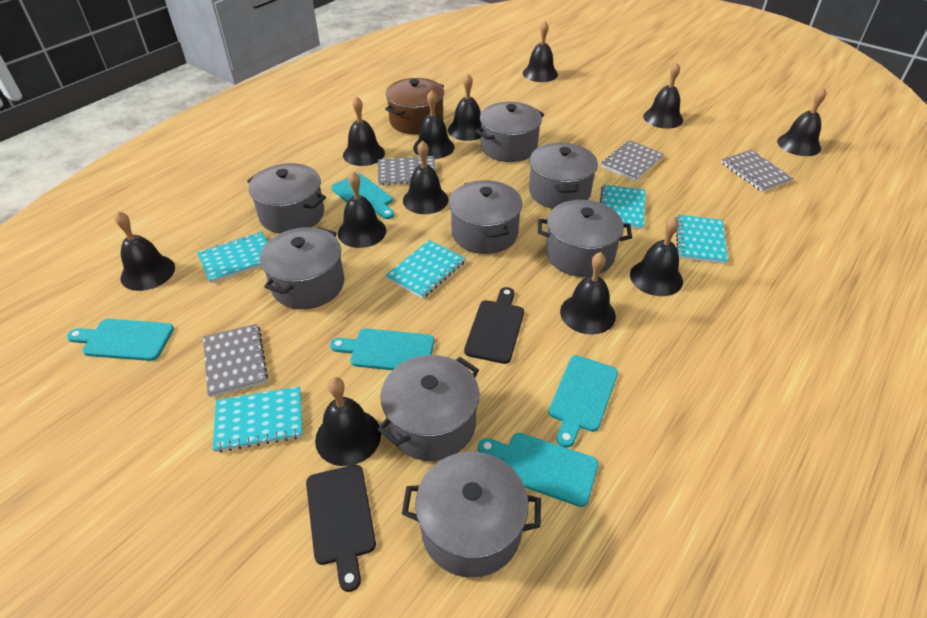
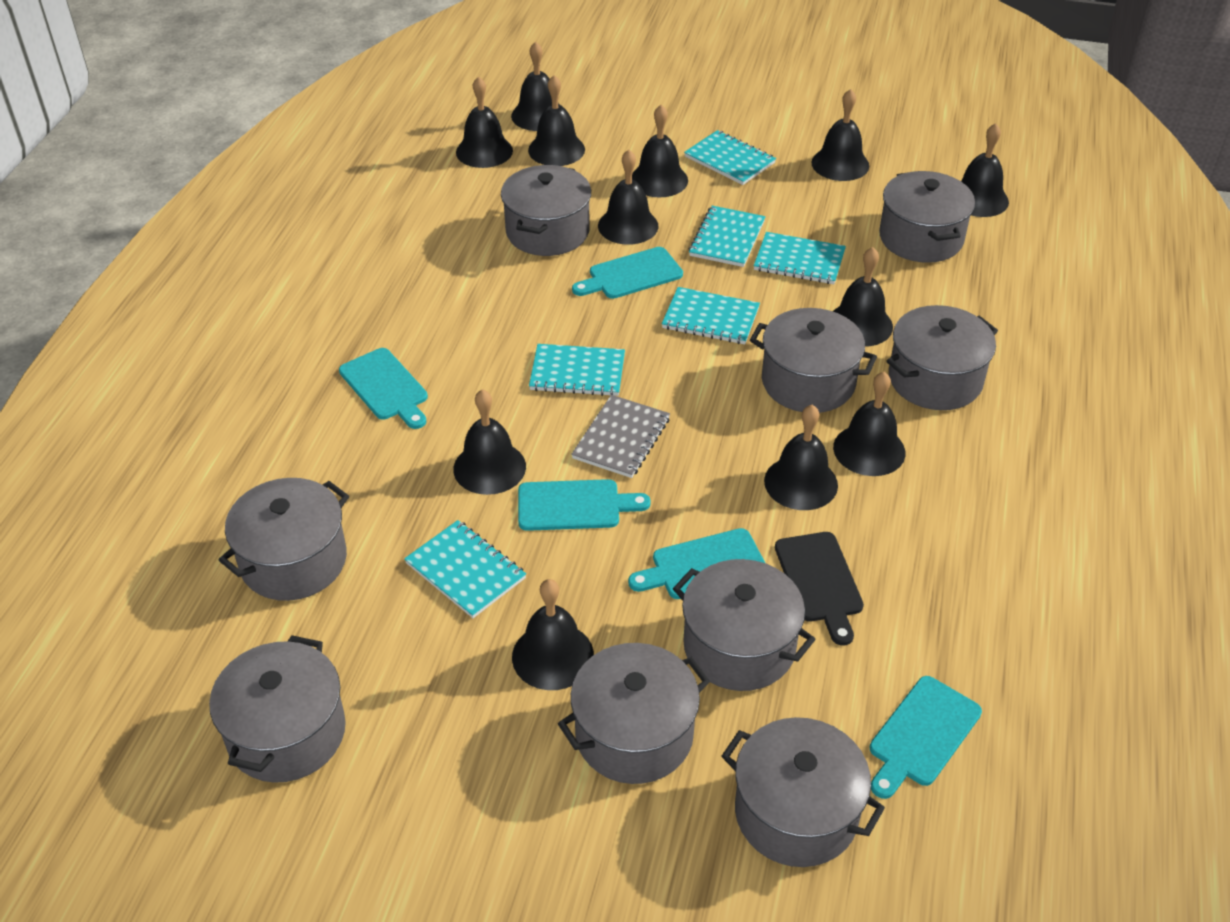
black cutting board: 2 -> 1
brown pot: 1 -> 0
grey notebook: 4 -> 1
grey pot: 8 -> 9
turquoise notebook: 5 -> 6

